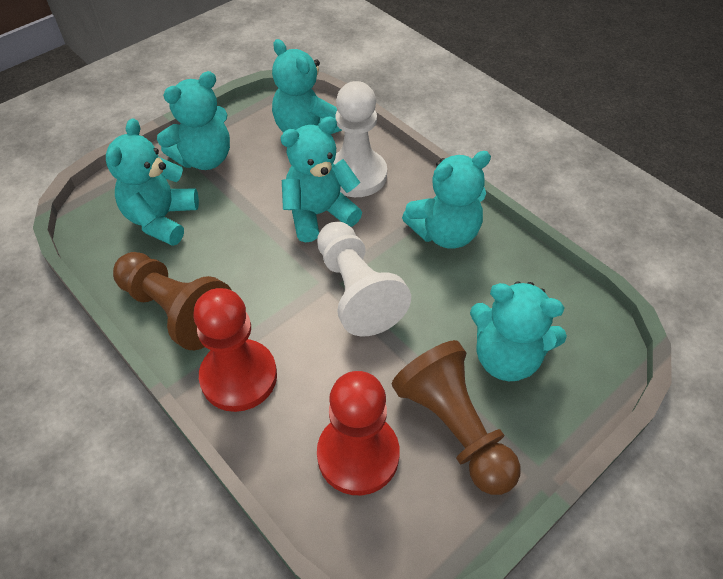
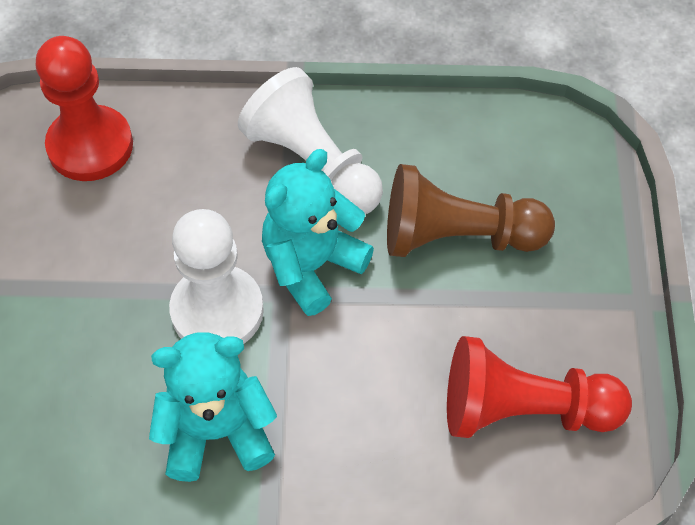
brown pawn: 2 -> 1
turquoise teddy bear: 6 -> 2

